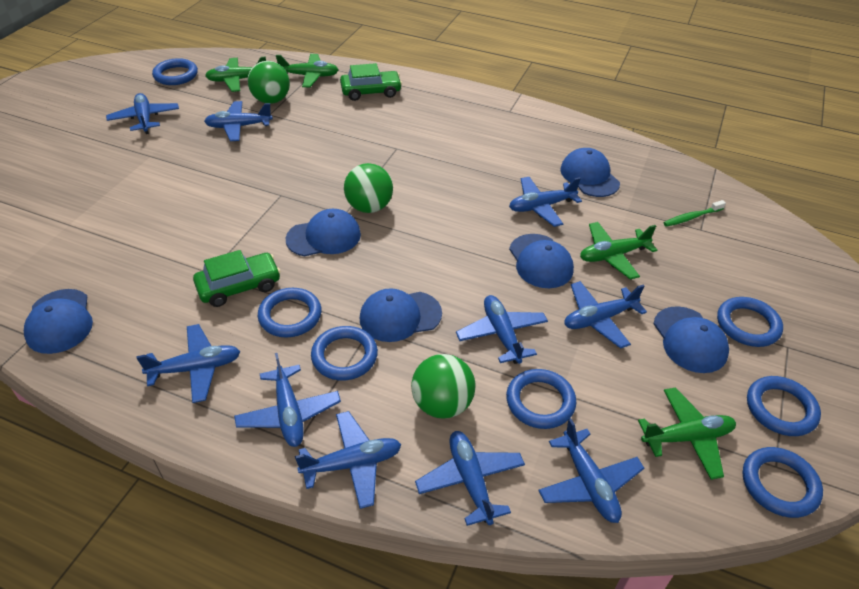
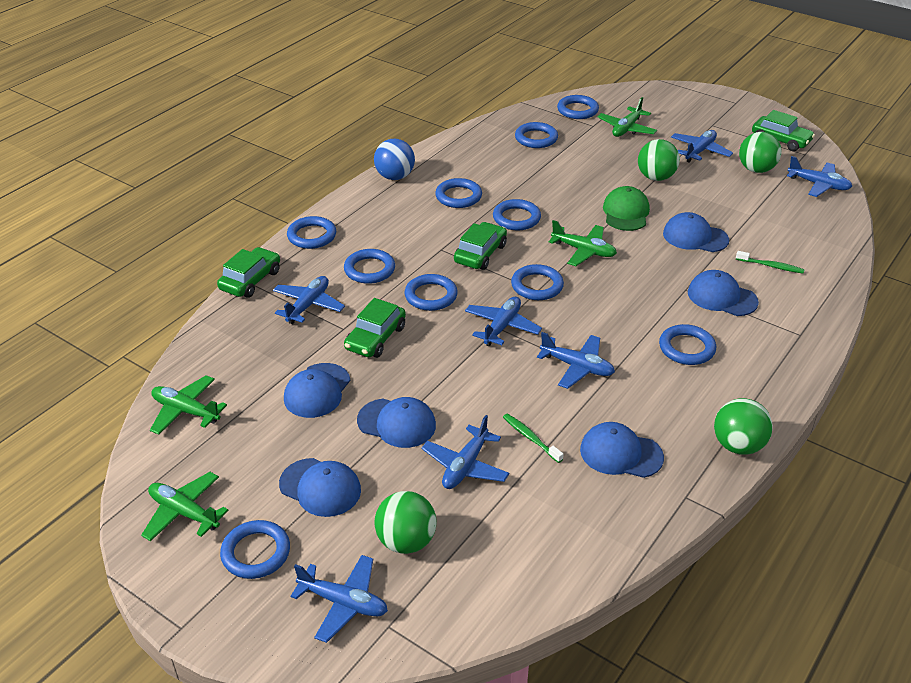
blue ball: 0 -> 1
blue plane: 10 -> 7
blue ring: 7 -> 10
green ball: 3 -> 4
green cap: 0 -> 1
green car: 2 -> 4
green toothbrush: 1 -> 2

